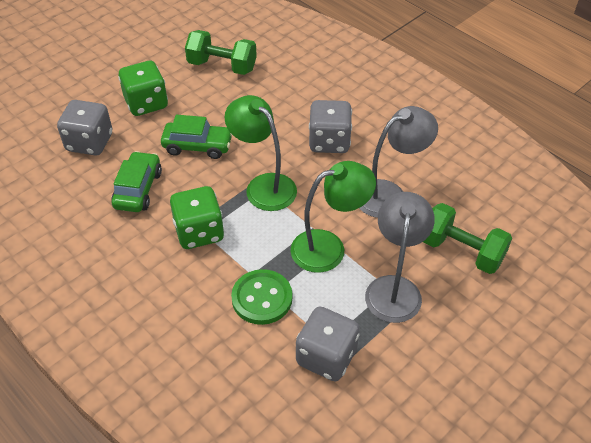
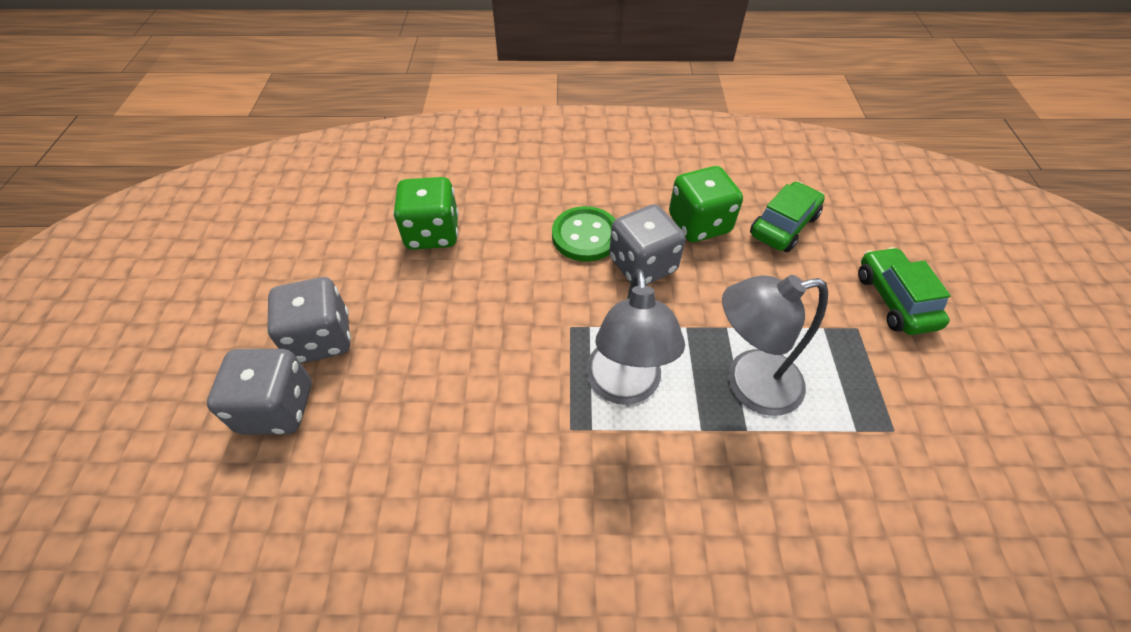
green dumbbell: 2 -> 0
green lamp: 2 -> 0

